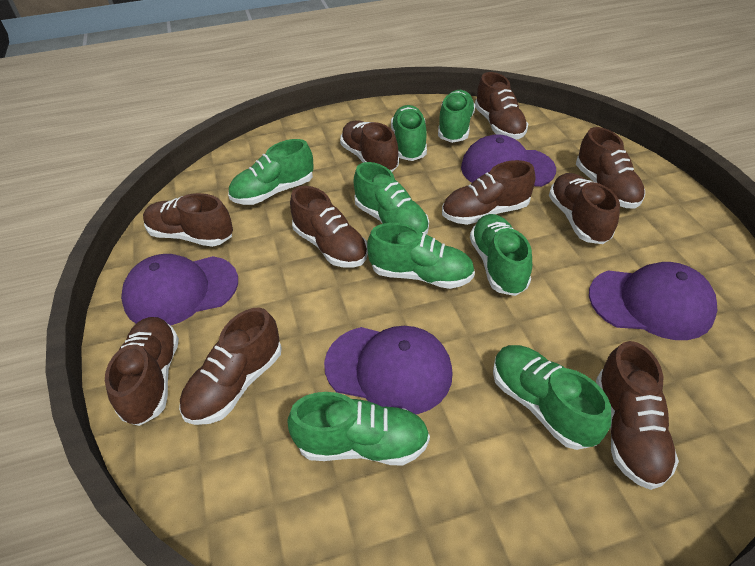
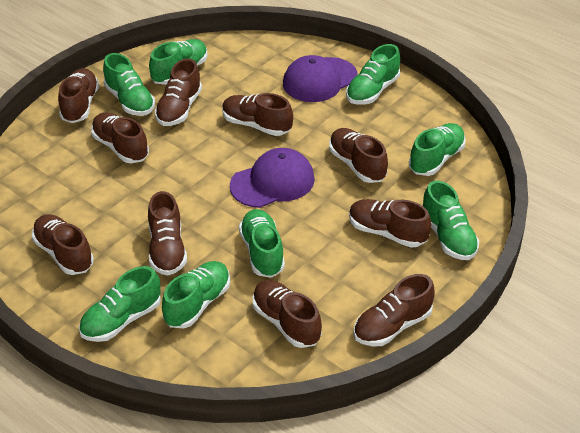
purple cap: 4 -> 2

